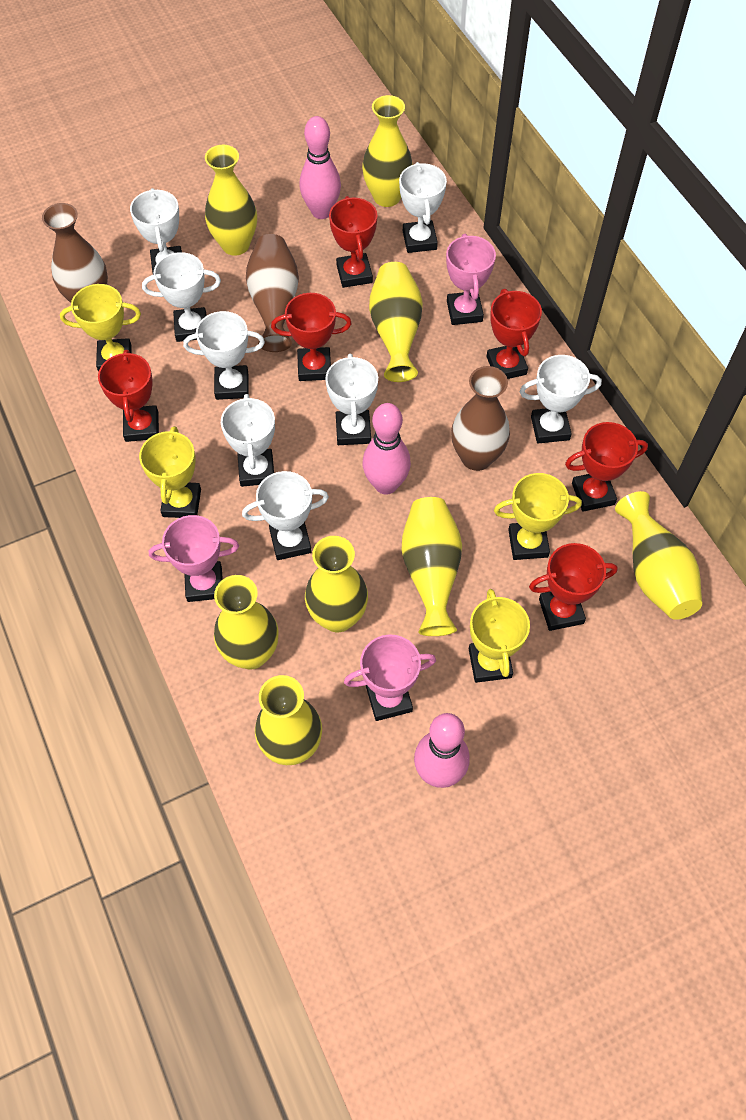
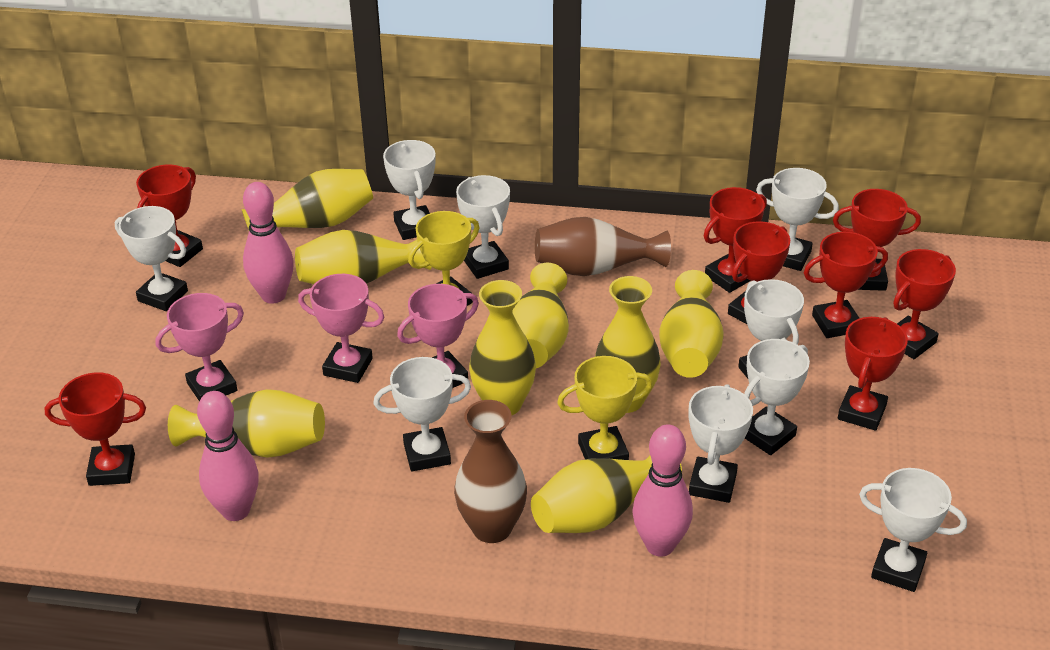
brown vase: 3 -> 2
red trophy: 6 -> 8
white trophy: 8 -> 9
yellow trophy: 4 -> 2

